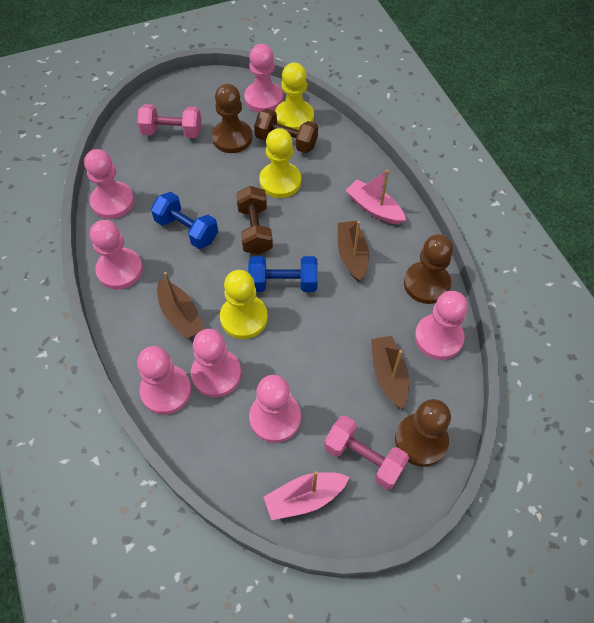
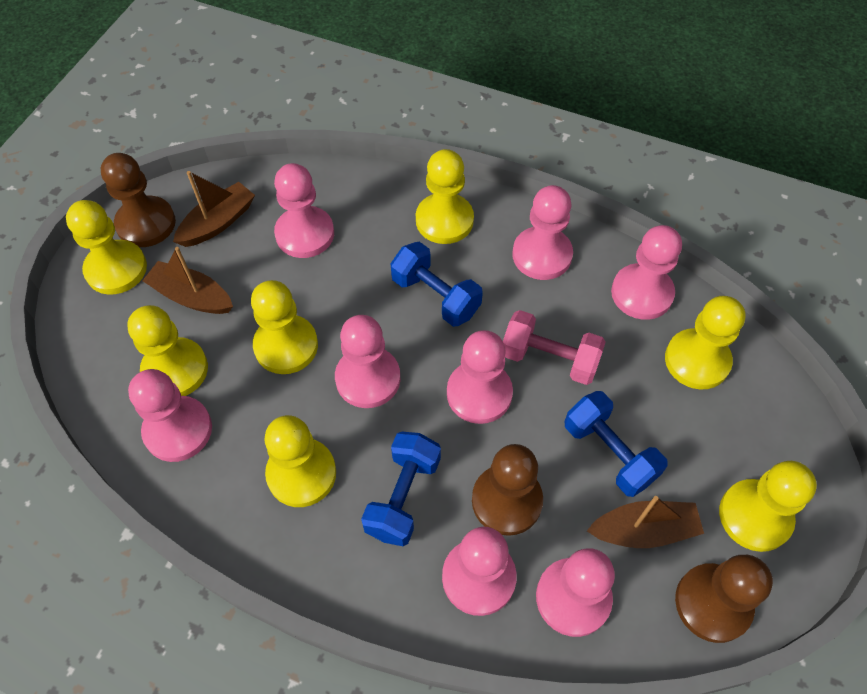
blue dumbbell: 2 -> 3
brown dumbbell: 2 -> 0
pink boat: 2 -> 0
pink dumbbell: 2 -> 1
pink pawn: 7 -> 8
yellow pawn: 3 -> 7

